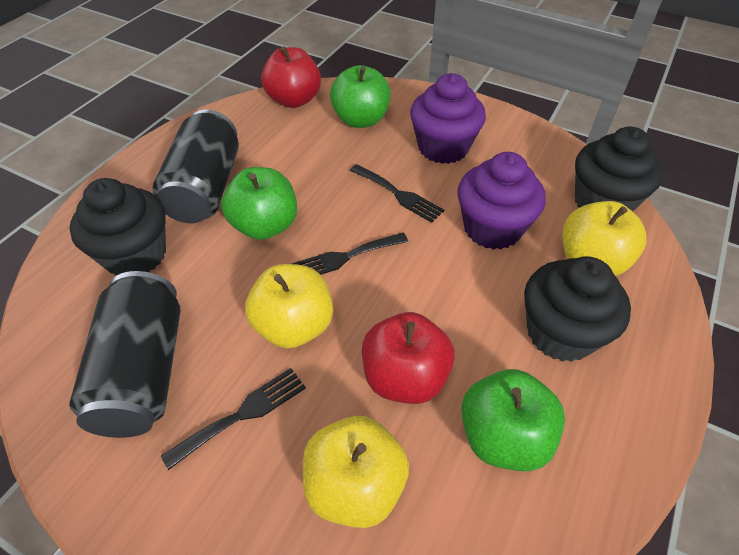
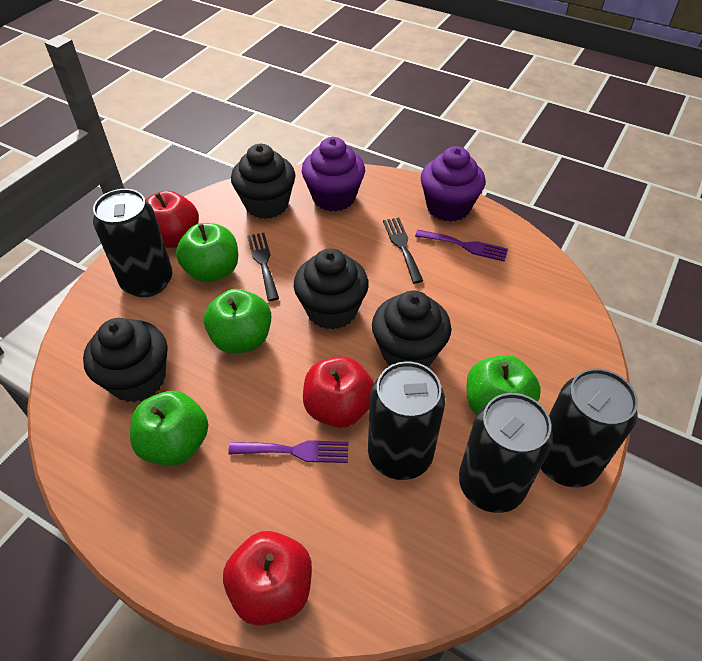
black can: 2 -> 4
black cupcake: 3 -> 4
black fork: 3 -> 2
green apple: 3 -> 4
purple fork: 0 -> 2
red apple: 2 -> 3
yellow apple: 3 -> 0

